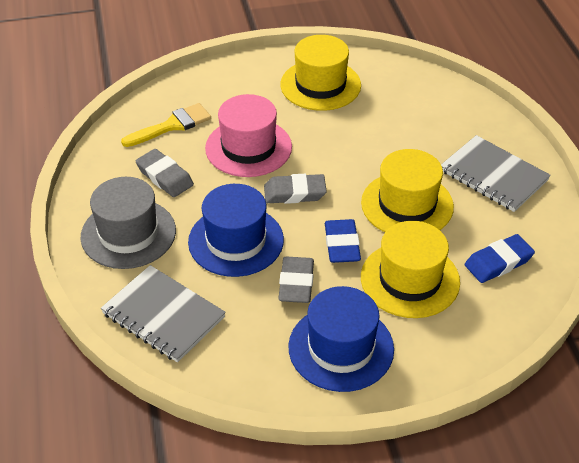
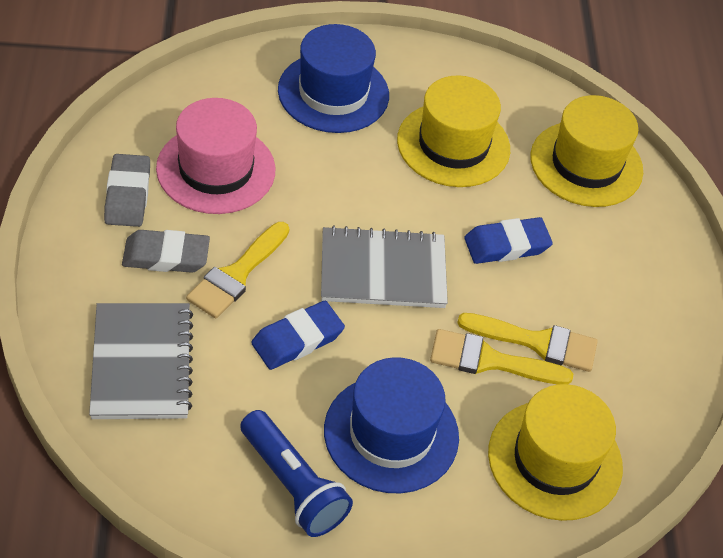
blue flashlight: 0 -> 1
grey eraser: 3 -> 2
grey hat: 1 -> 0
yellow brush: 1 -> 3

